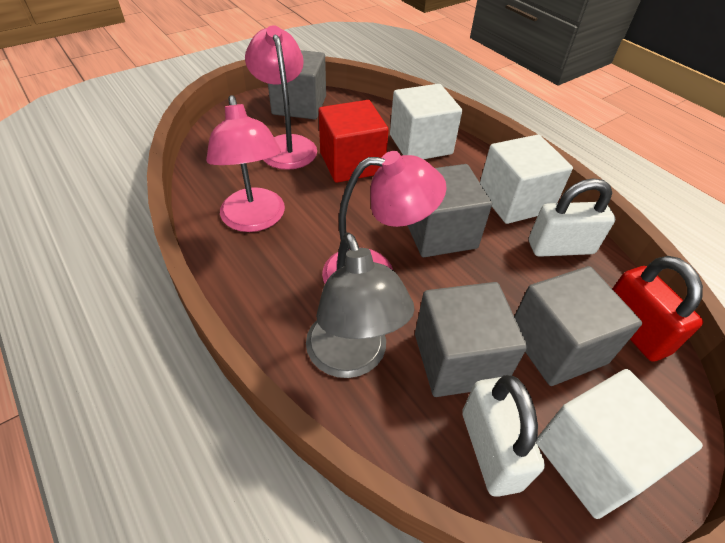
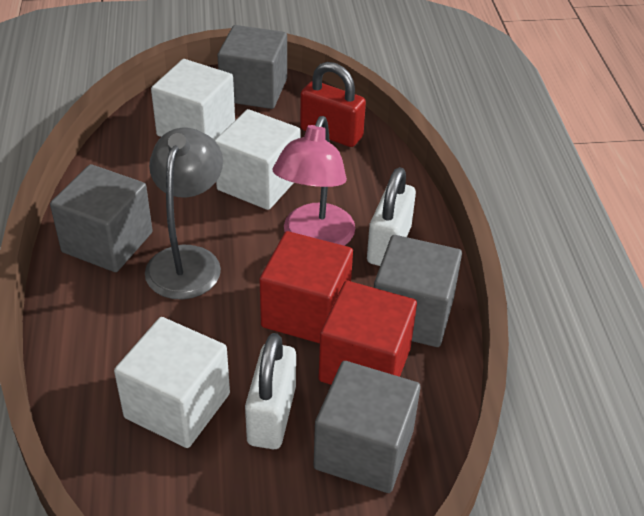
pink lamp: 3 -> 1
red cube: 1 -> 2

